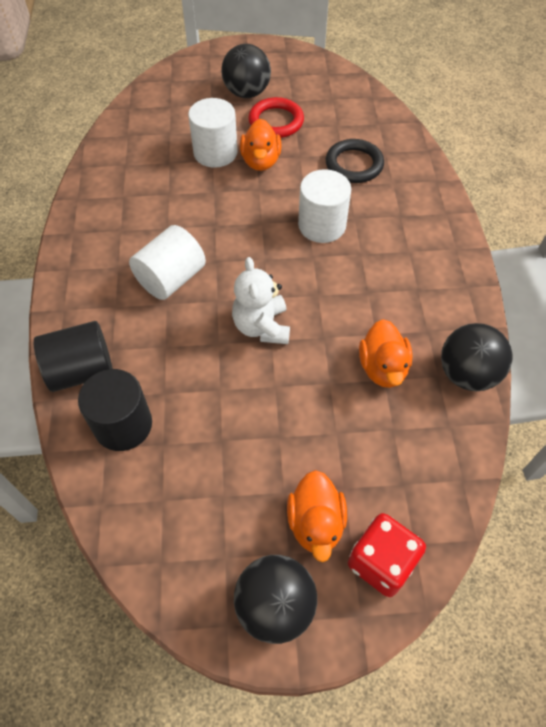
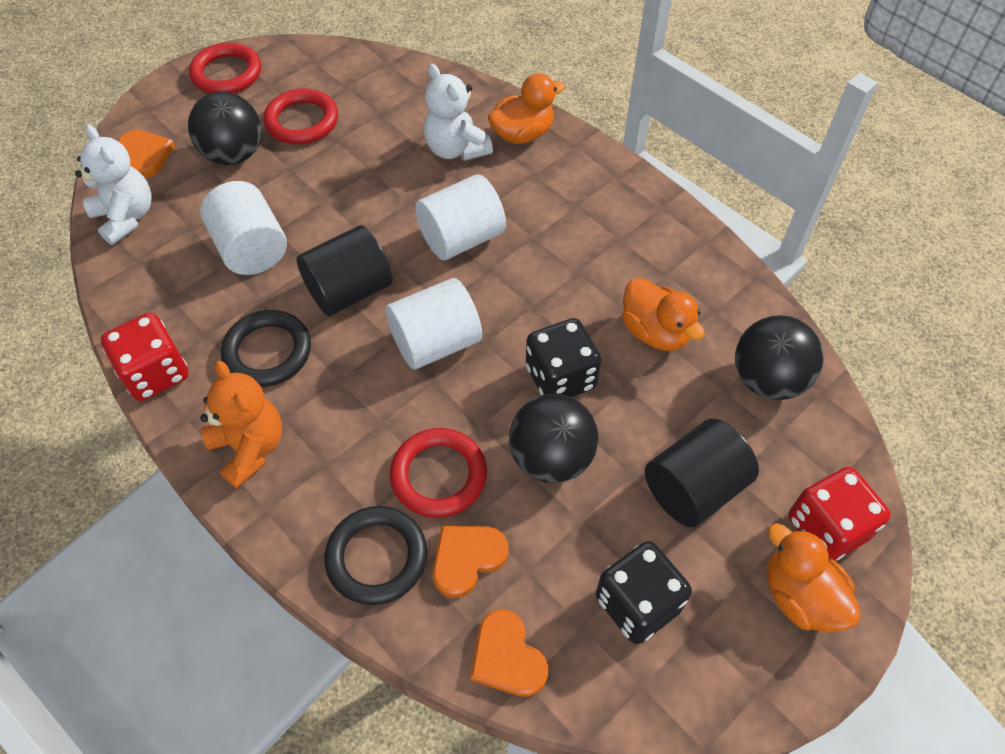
black dice: 0 -> 2
black ring: 1 -> 2
orange heart: 0 -> 3
orange teddy bear: 0 -> 1
red dice: 1 -> 2
red ring: 1 -> 3
white teddy bear: 1 -> 2

